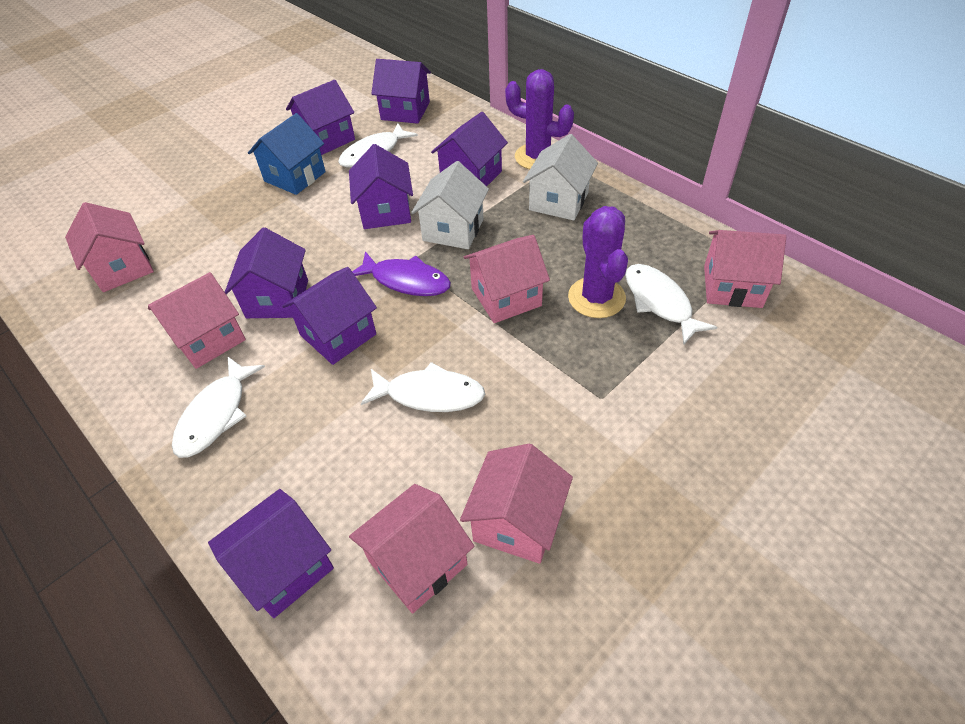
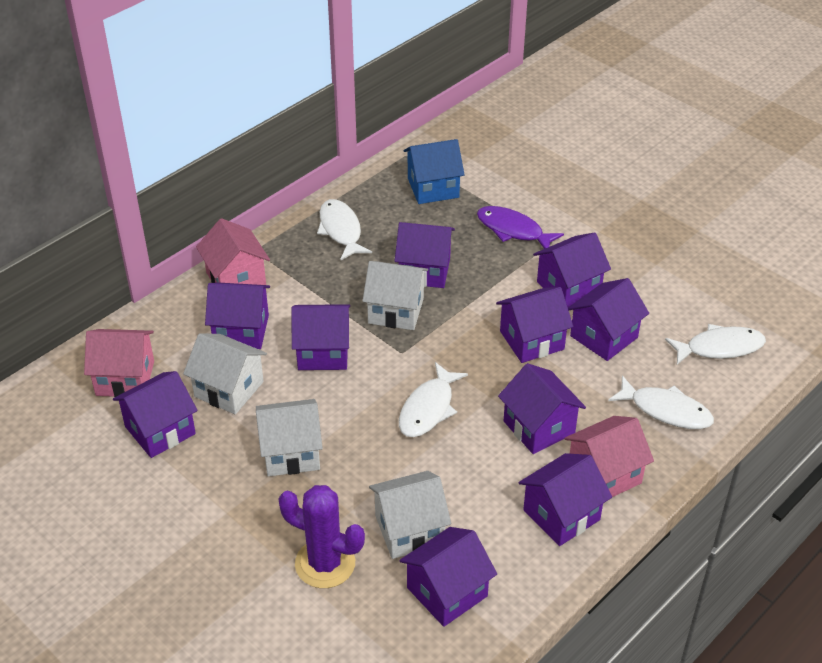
pink house: 6 -> 3
purple cactus: 2 -> 1
purple house: 7 -> 10
white house: 2 -> 4

